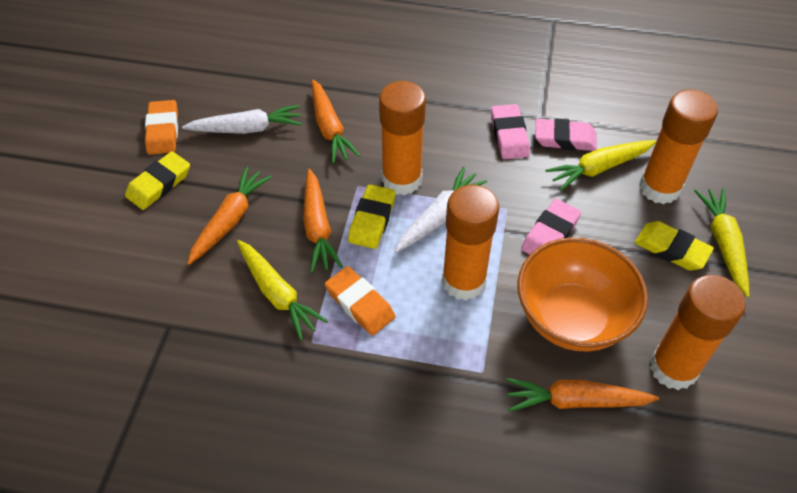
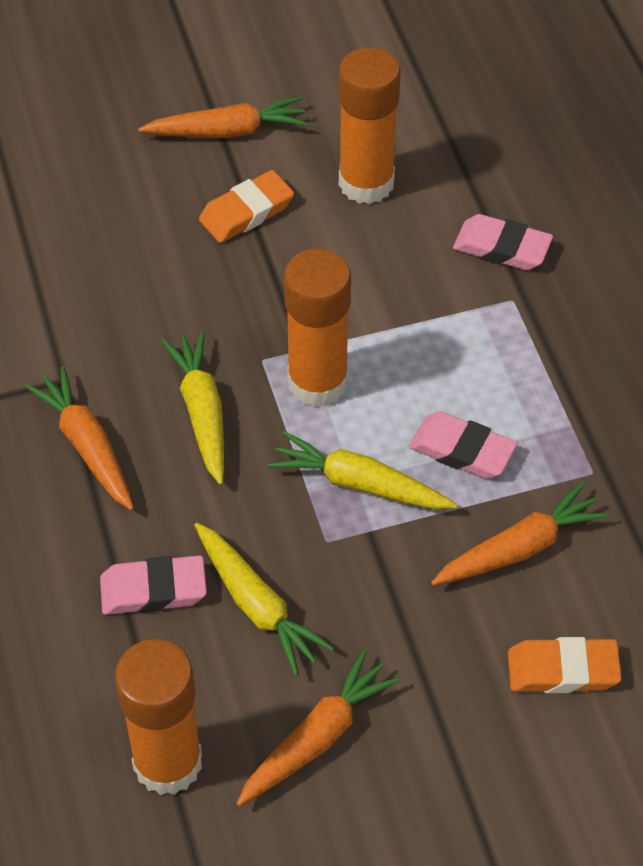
orange bowl: 1 -> 0
orange glue stick: 4 -> 3
white carrot: 2 -> 0
yellow eraser: 3 -> 0

